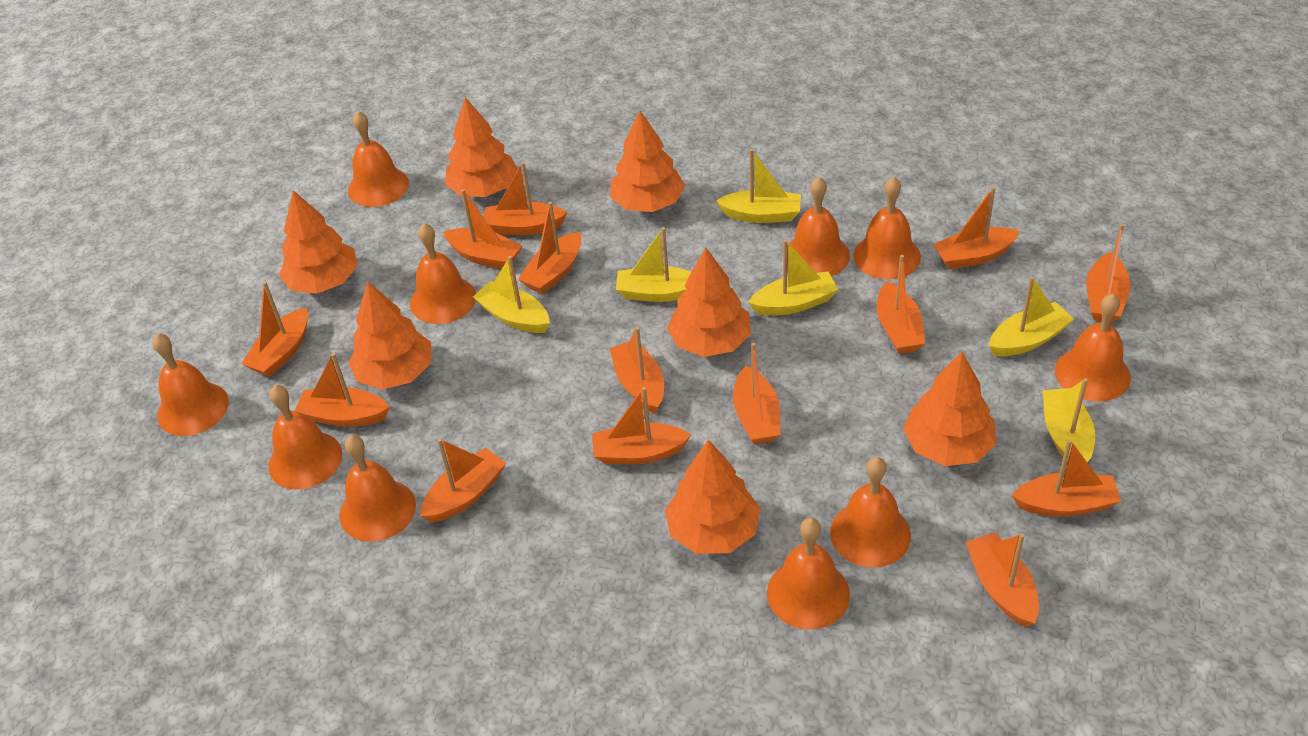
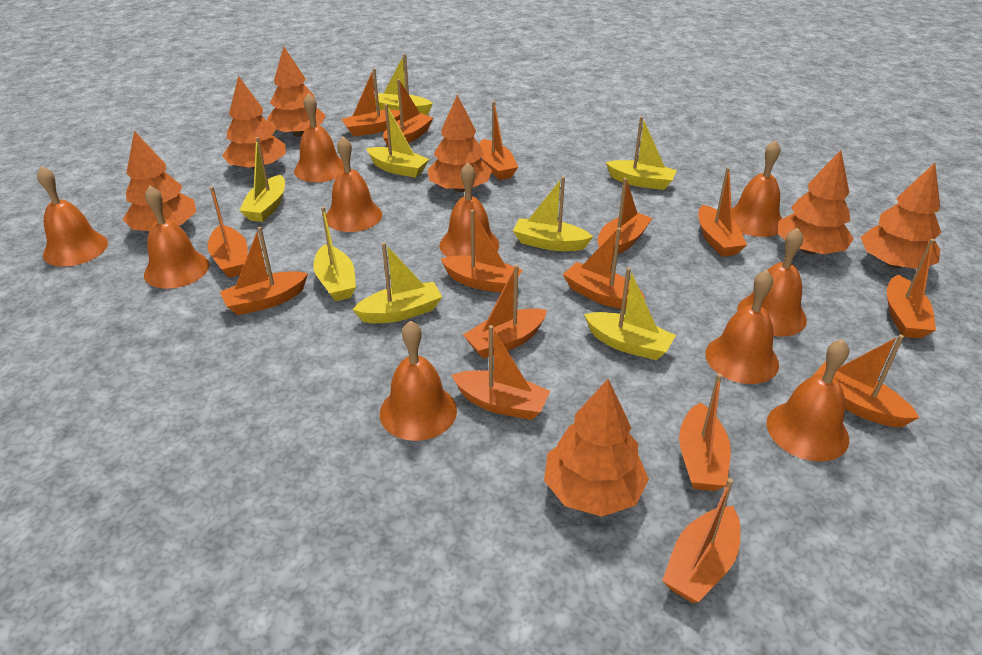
orange boat: 14 -> 15
yellow boat: 6 -> 8

